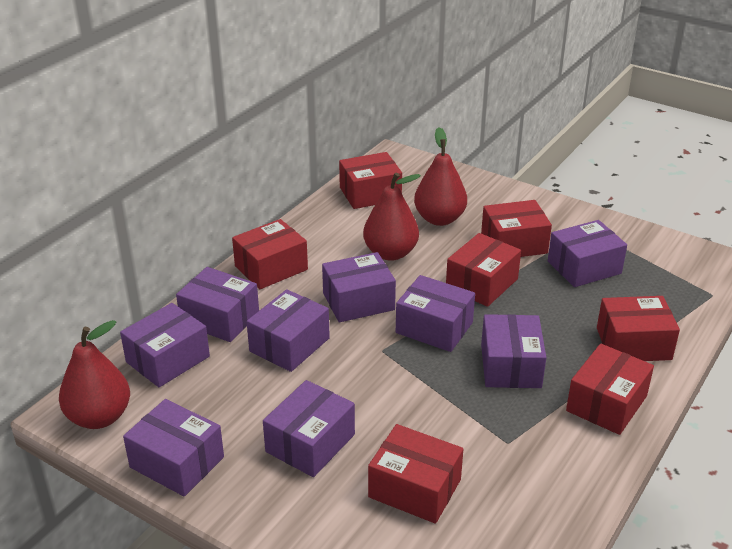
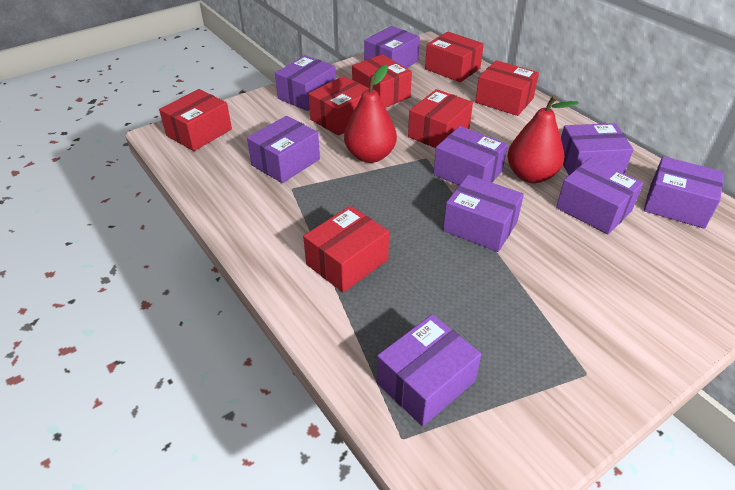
red pear: 3 -> 2

